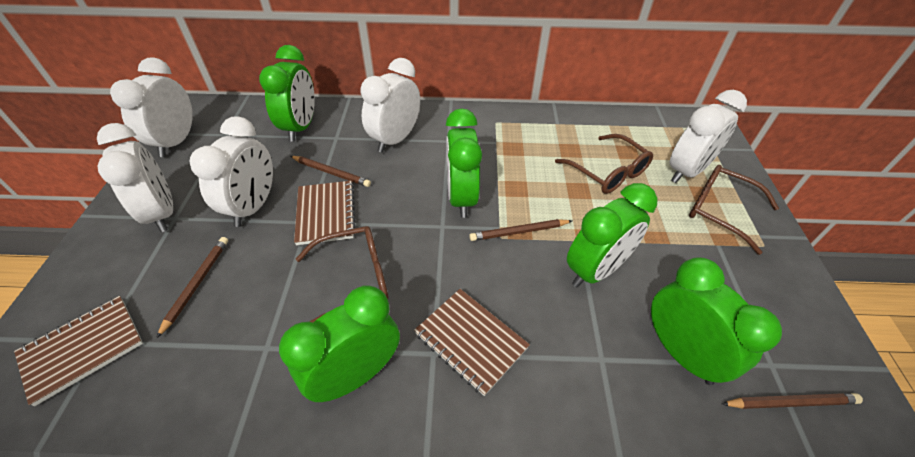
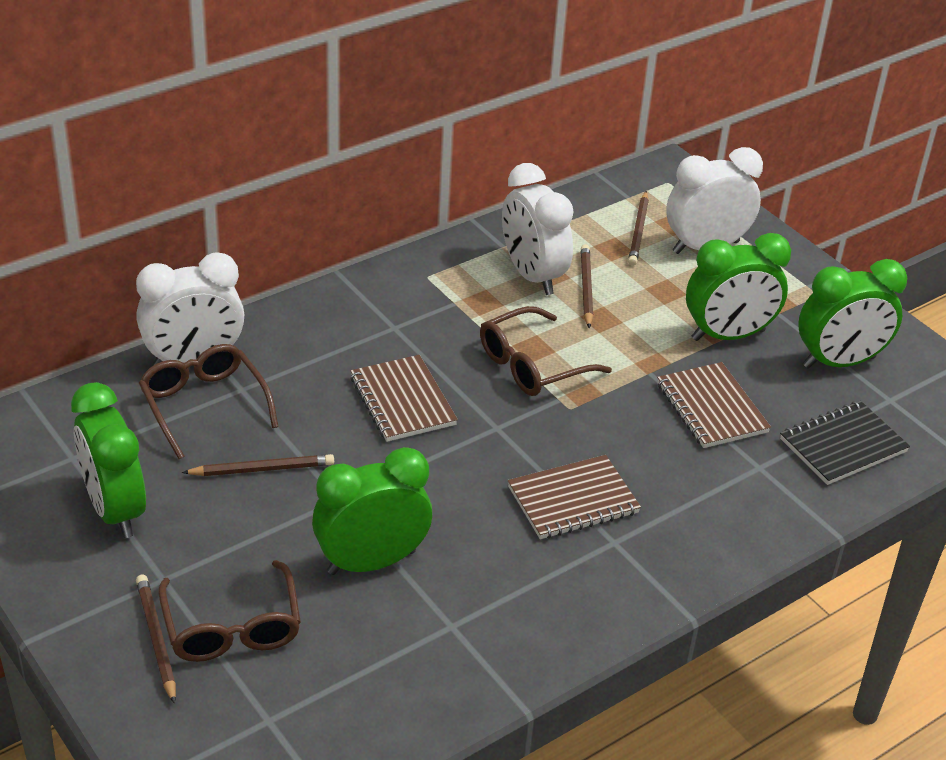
black notebook: 0 -> 1
green clock: 5 -> 4
white clock: 5 -> 3

